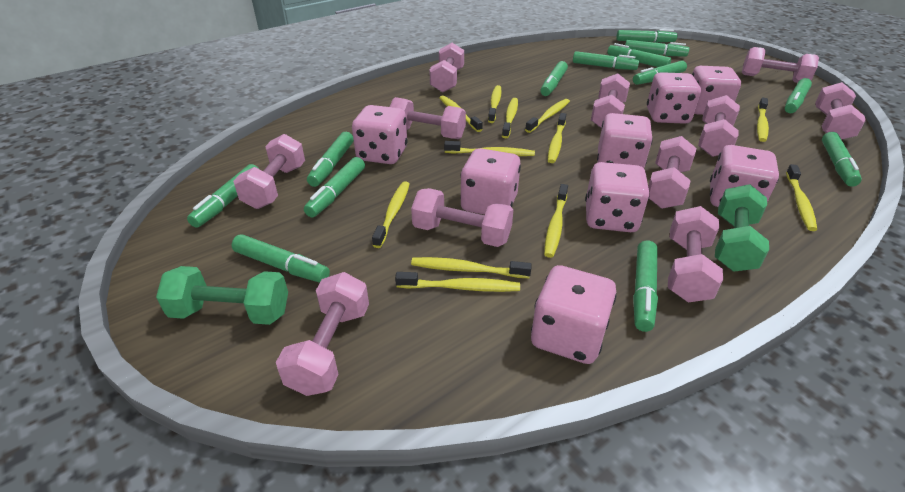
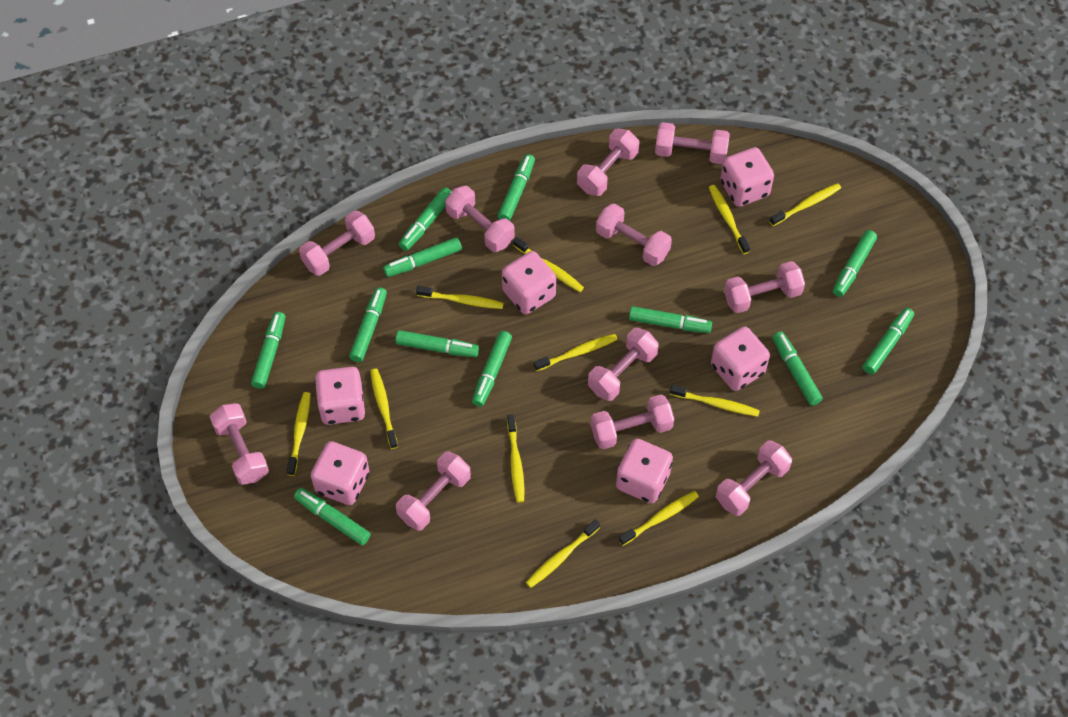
green dumbbell: 2 -> 0
green marker: 13 -> 12
pink dice: 8 -> 6
yellow toothbrush: 12 -> 11

